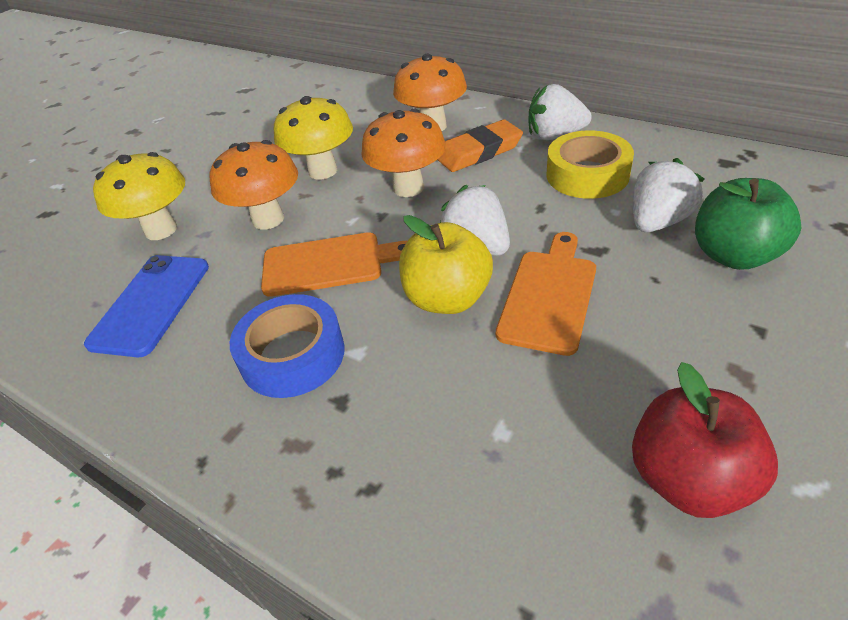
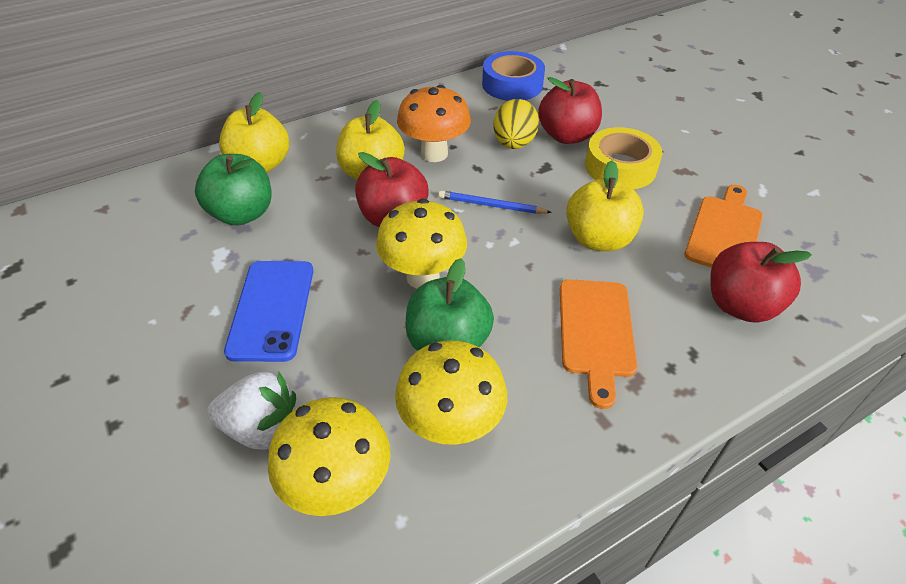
blue pencil: 0 -> 1
green apple: 1 -> 2
orange eraser: 1 -> 0
orange mushroom: 3 -> 1
red apple: 1 -> 3
white strawberry: 3 -> 1
yellow apple: 1 -> 3
yellow egg: 0 -> 1
yellow mushroom: 2 -> 3

